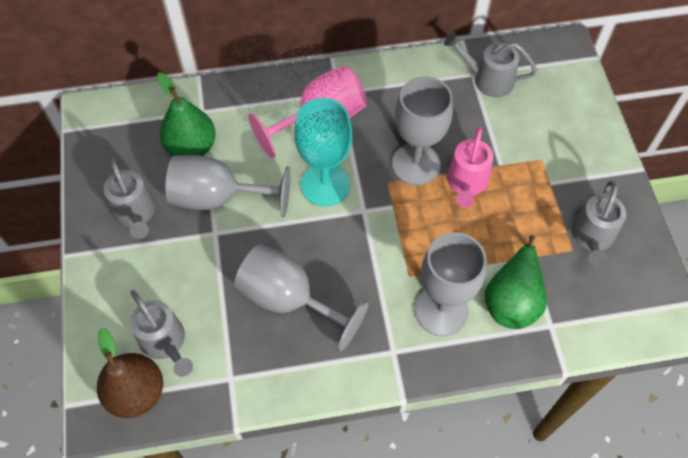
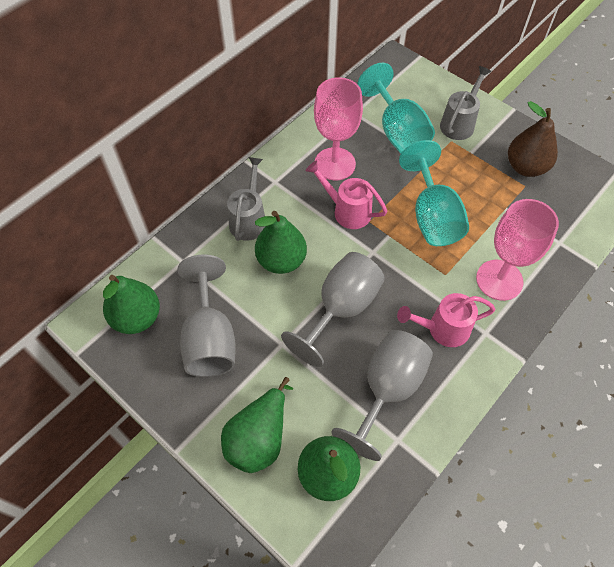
green pear: 2 -> 4
grey goblet: 4 -> 3
grey watering can: 4 -> 2
pink goblet: 1 -> 2
pink watering can: 1 -> 2
turquoise goblet: 1 -> 2

